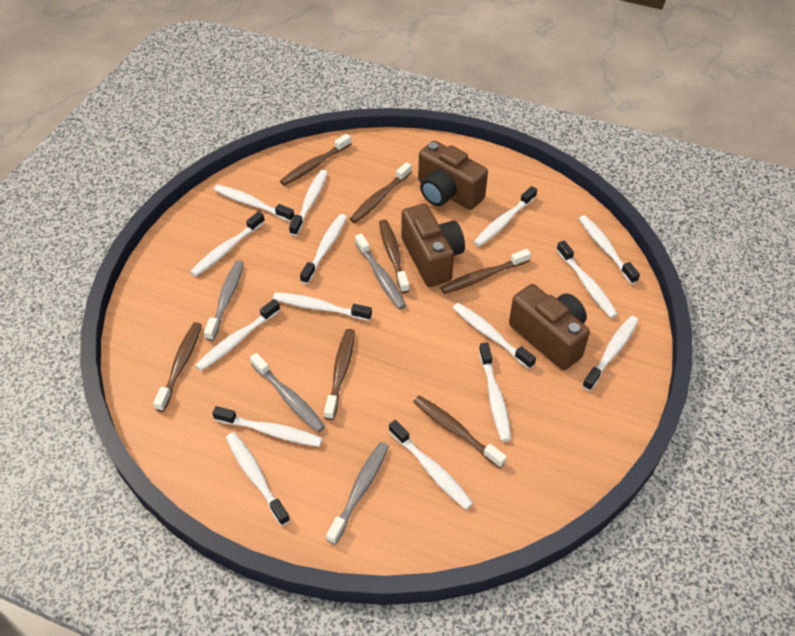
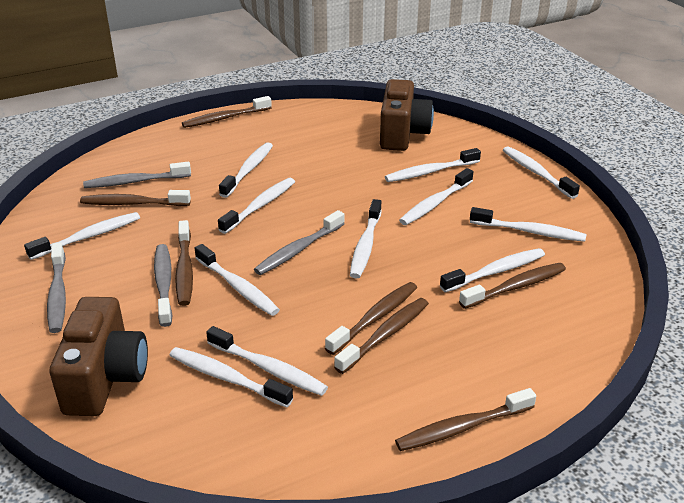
brown camera: 3 -> 2
white toothbrush: 15 -> 12

